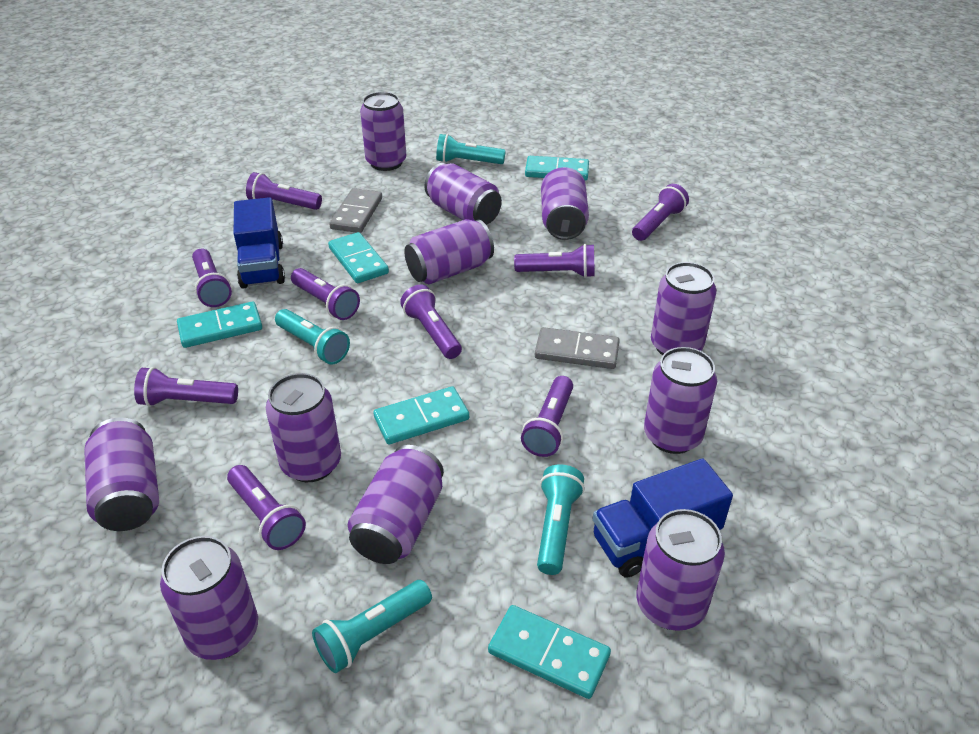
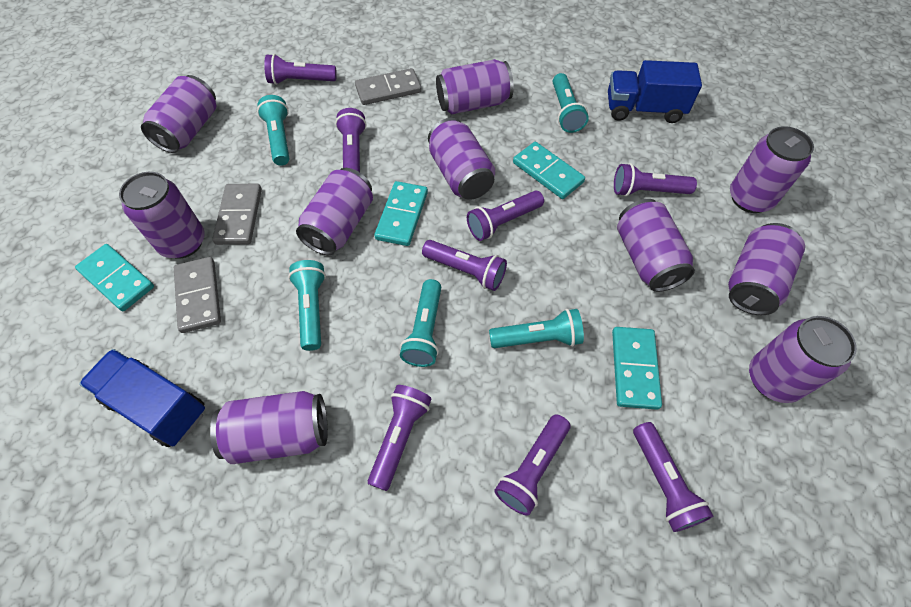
grey domino: 2 -> 3
purple can: 11 -> 10
purple flashlight: 9 -> 8
turquoise domino: 5 -> 4
turquoise flashlight: 4 -> 5

